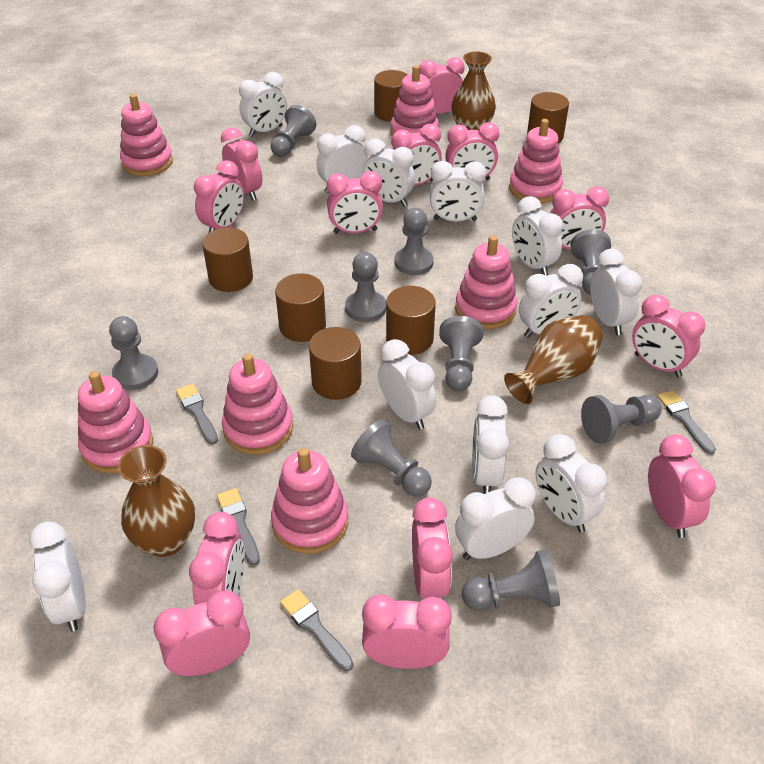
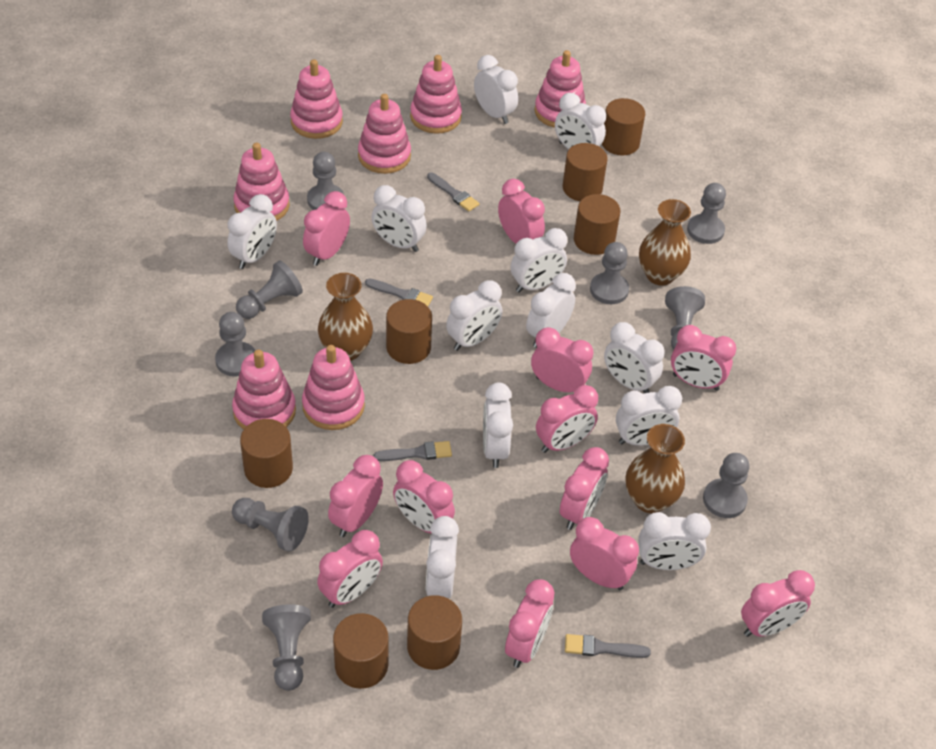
brown cylinder: 6 -> 7
pink clock: 13 -> 12

